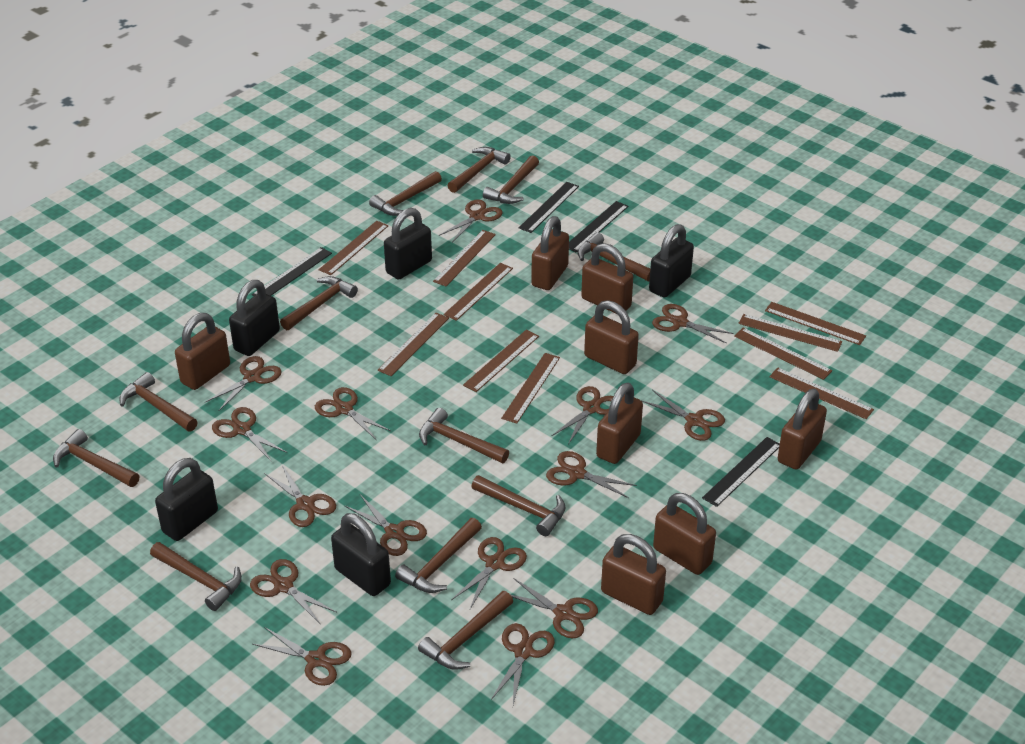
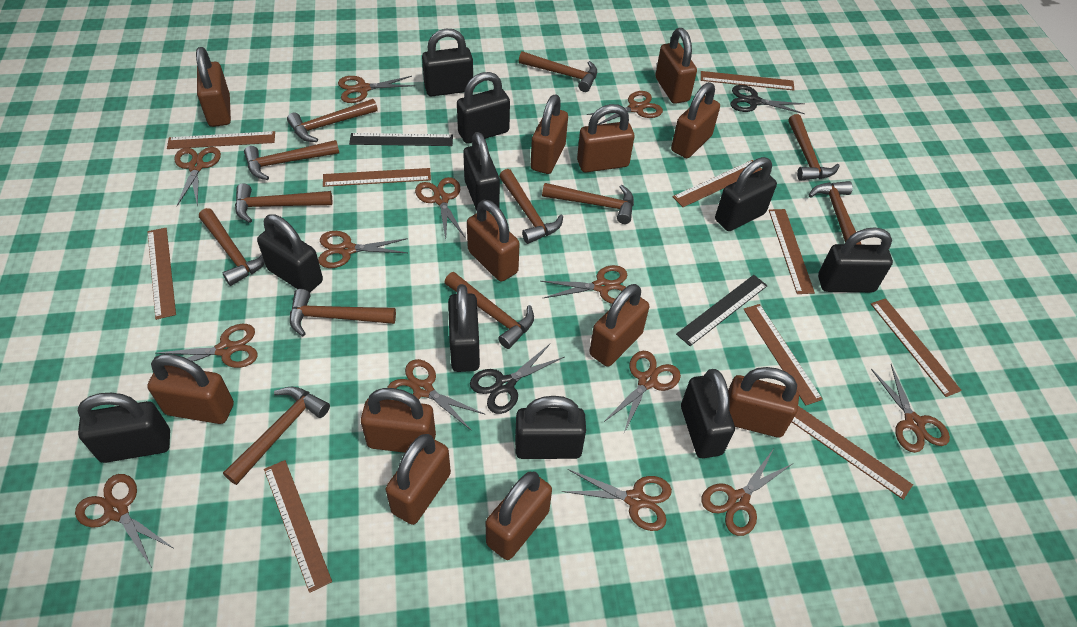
black padlock: 5 -> 10
black ruler: 4 -> 2
black scissors: 0 -> 2
brown padlock: 8 -> 12
brown scissors: 15 -> 13

